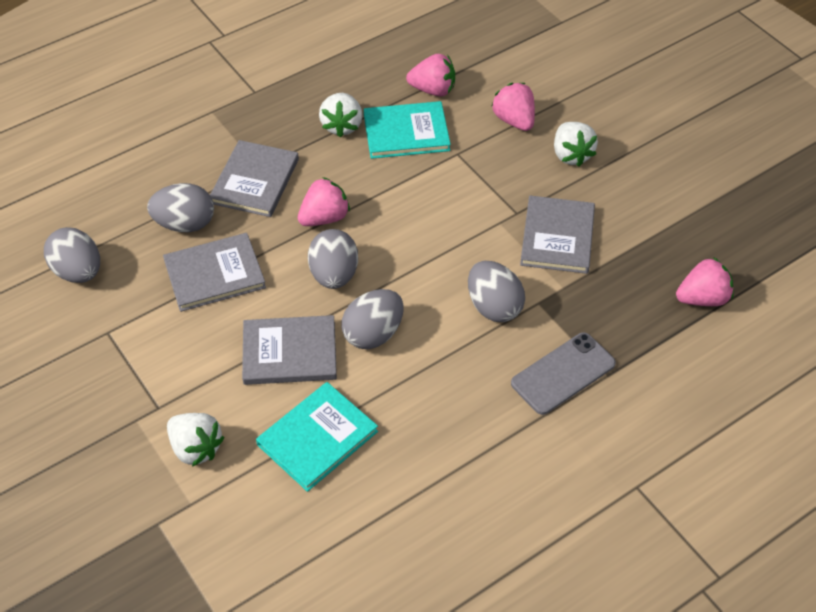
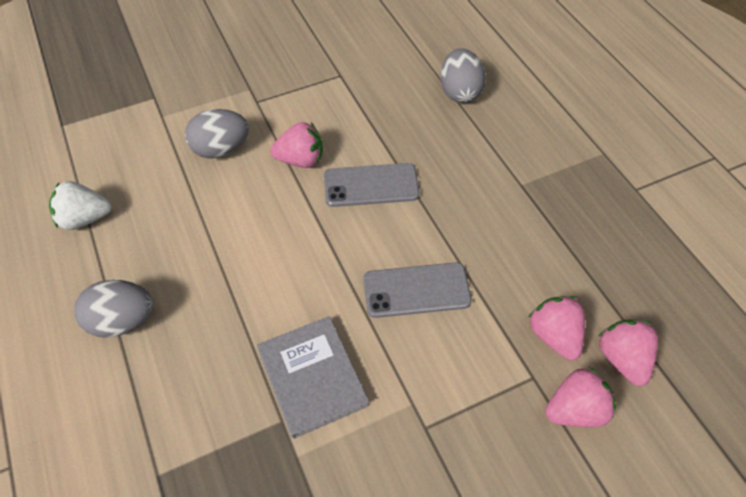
grey book: 4 -> 1
grey egg: 5 -> 3
grey phone: 1 -> 2
turquoise book: 2 -> 0
white strawberry: 3 -> 1

